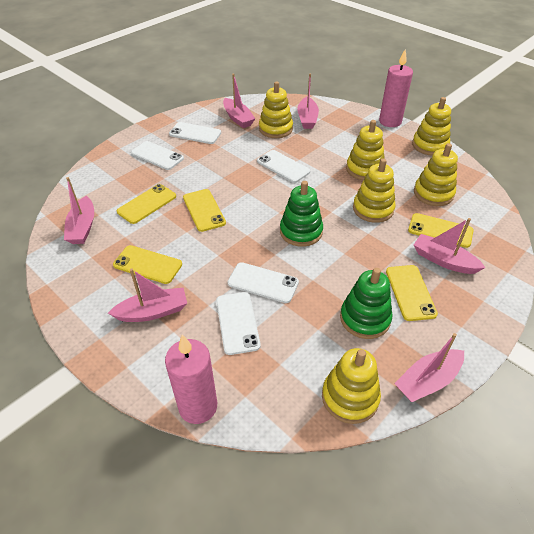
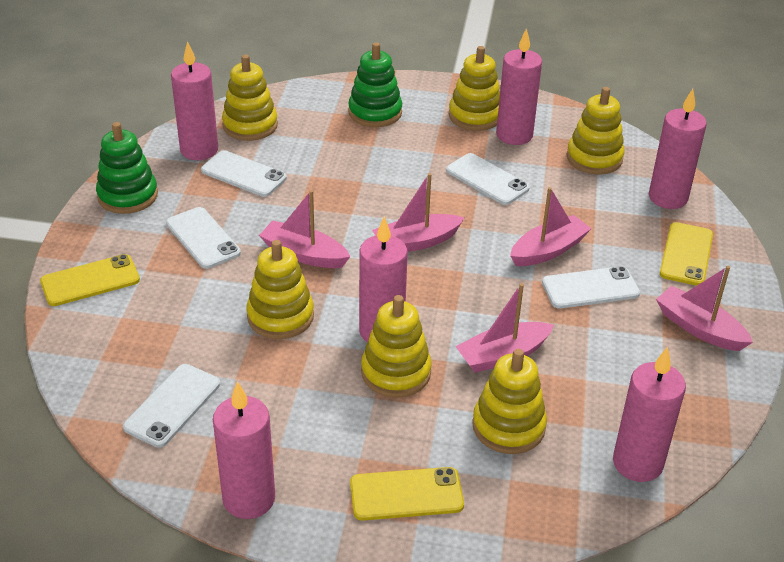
pink boat: 6 -> 5
pink candle: 2 -> 6
yellow phone: 5 -> 3

